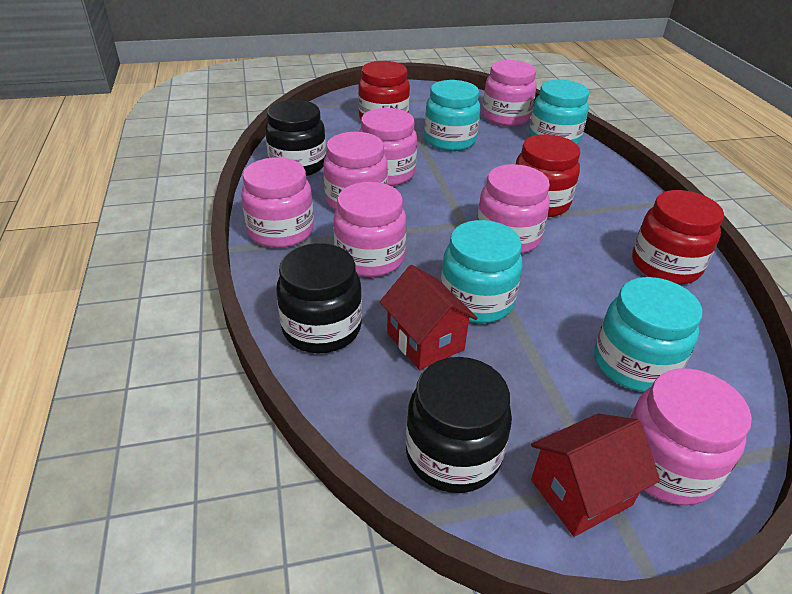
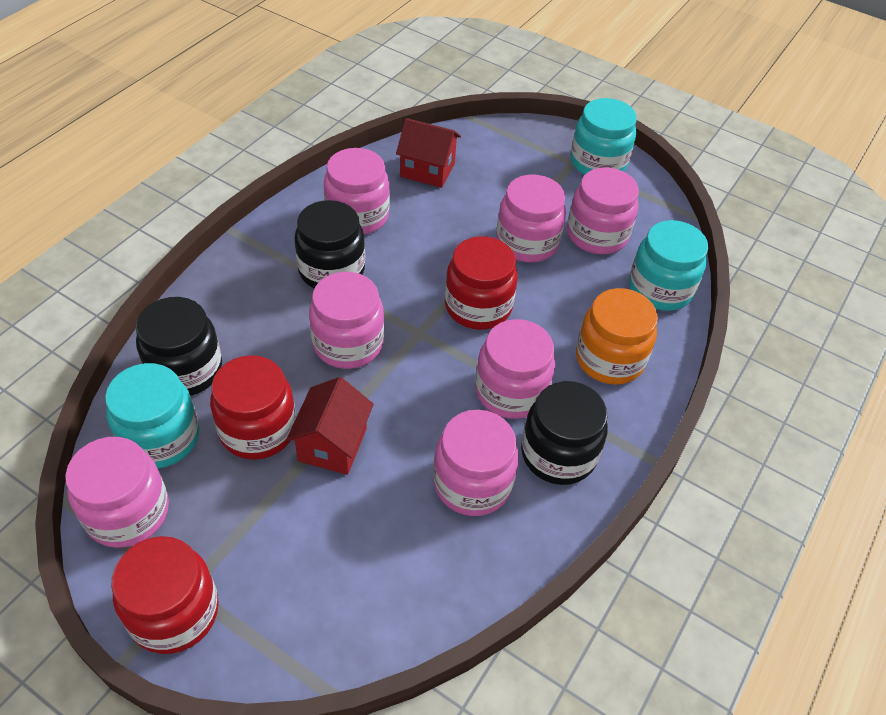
orange jar: 0 -> 1
turquoise jar: 4 -> 3

